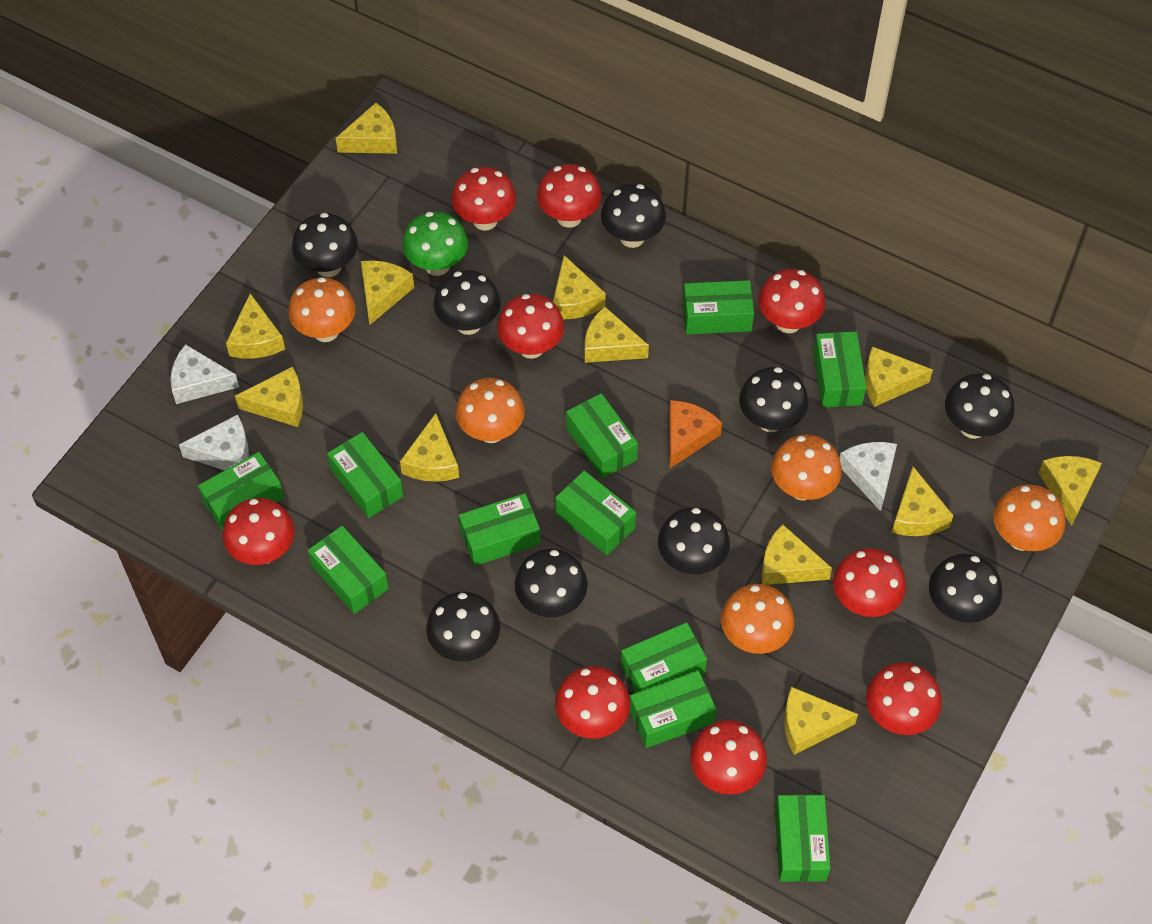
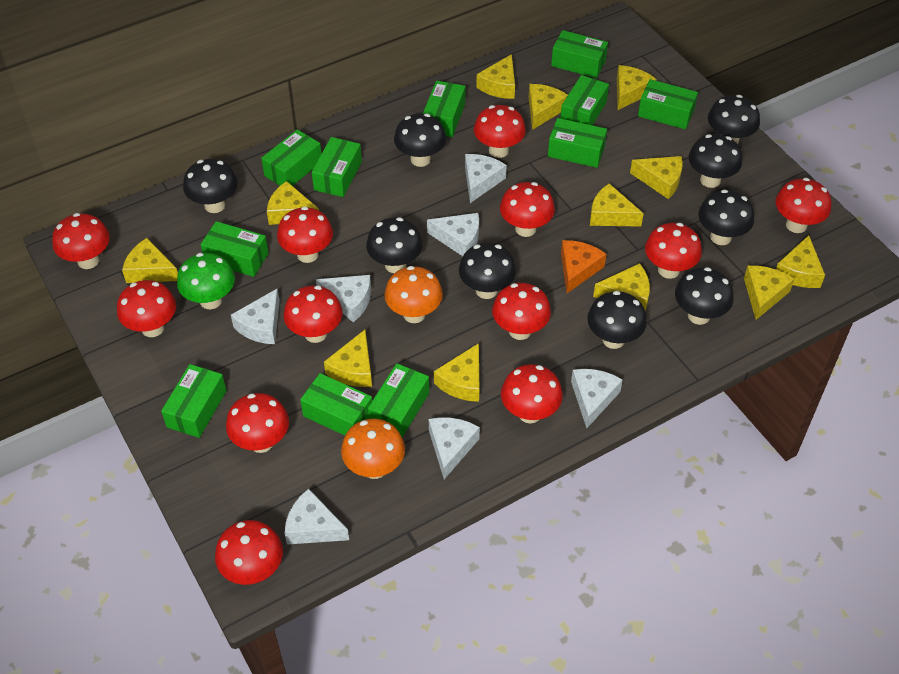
orange mushroom: 5 -> 2
red mushroom: 9 -> 12
white cheese: 3 -> 7

